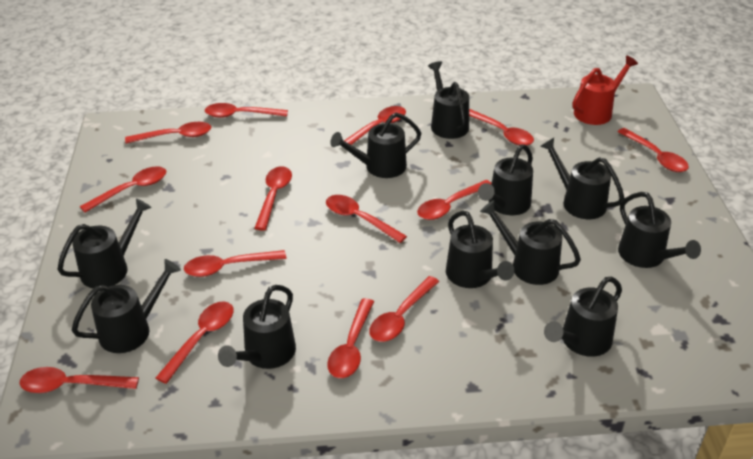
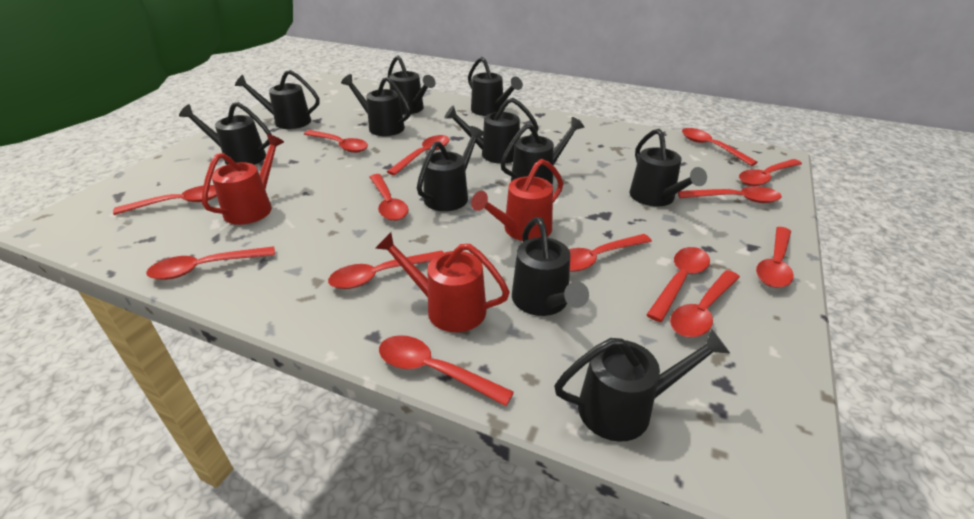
red watering can: 1 -> 3

